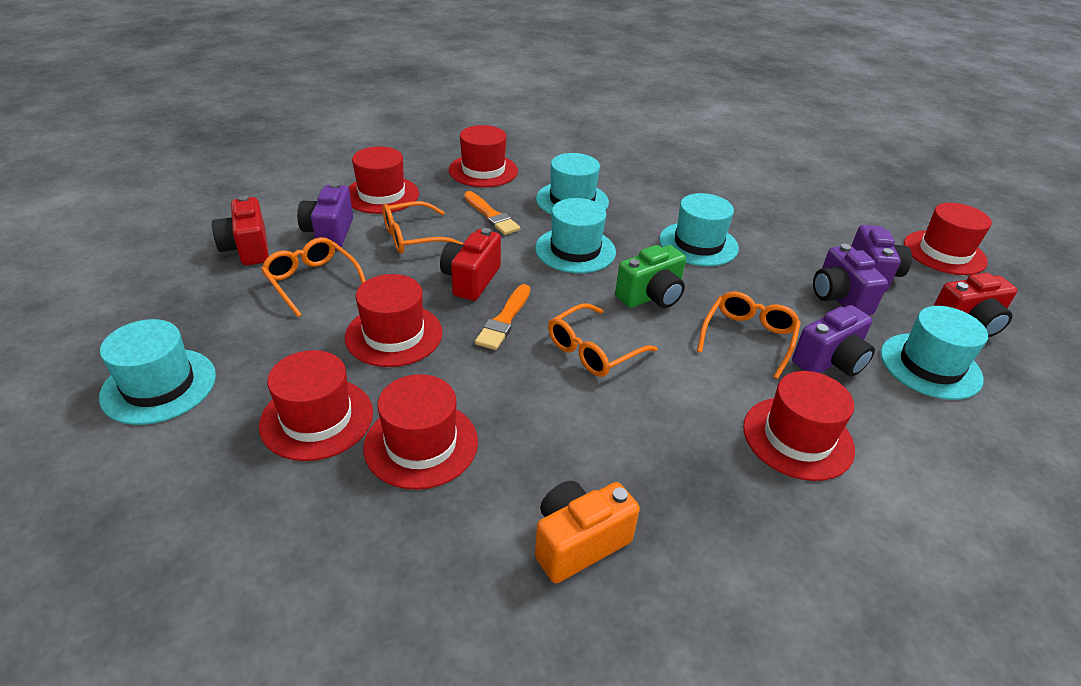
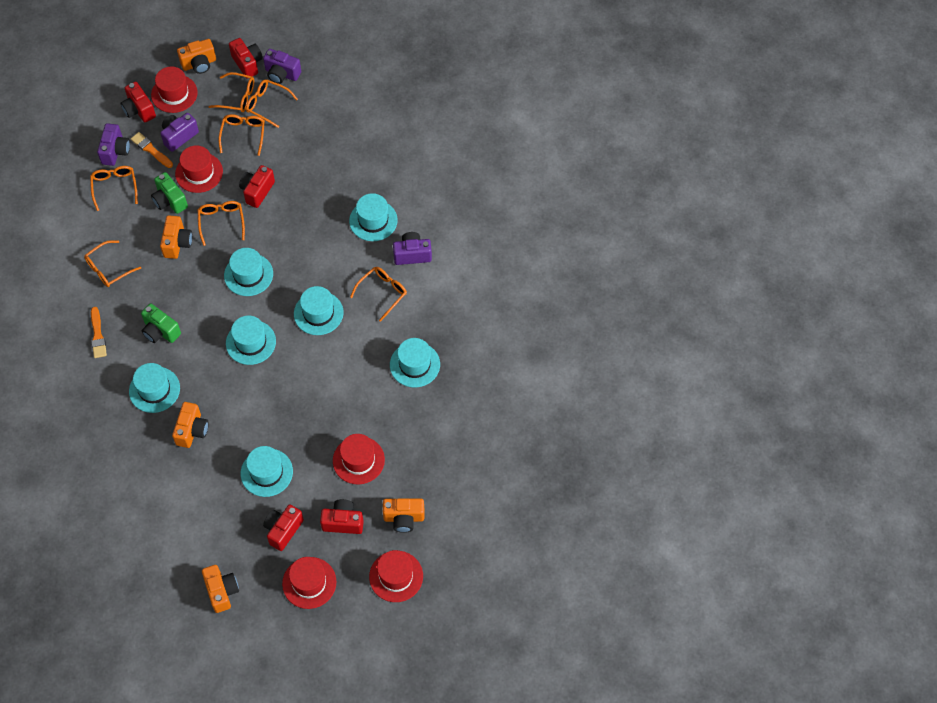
green camera: 1 -> 2
orange camera: 1 -> 5
orange glasses: 4 -> 7
red camera: 3 -> 5
red hat: 7 -> 5
turquoise hat: 5 -> 7

